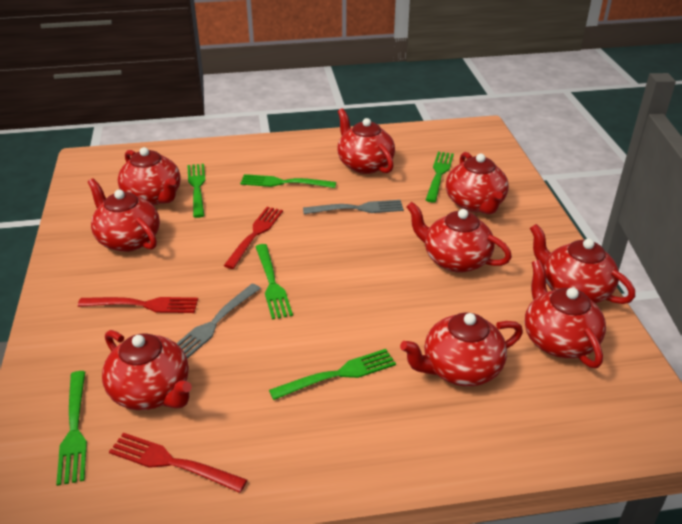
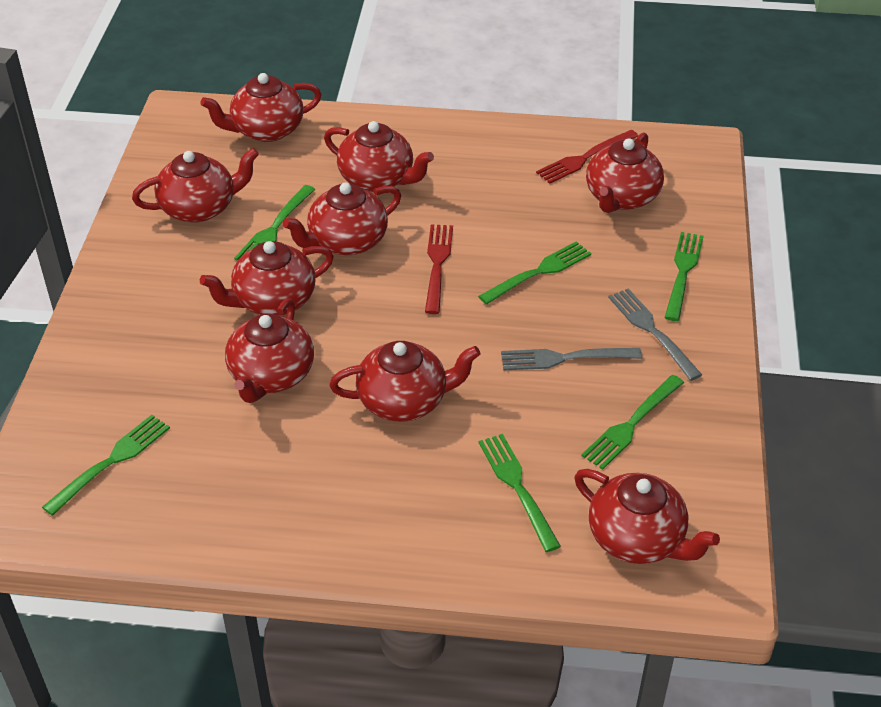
red fork: 3 -> 2

